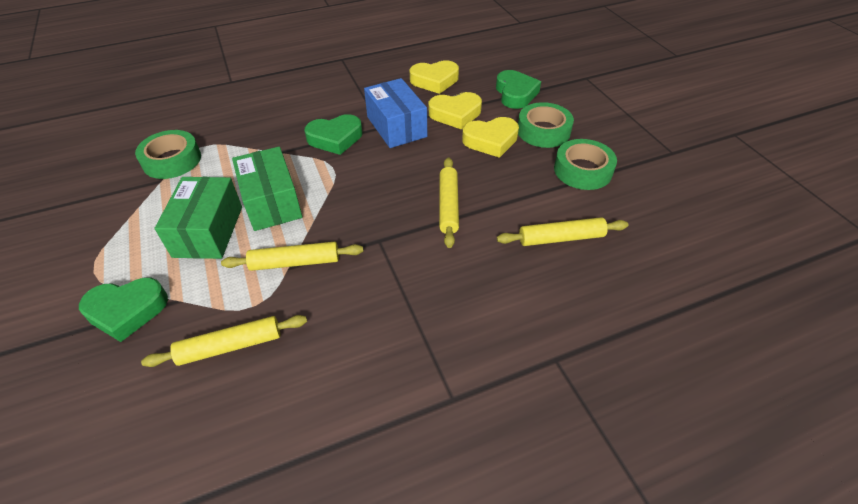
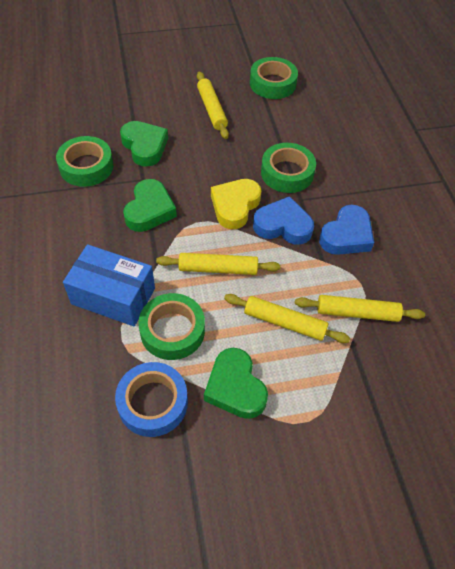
blue heart: 0 -> 2
blue tape: 0 -> 1
green box: 2 -> 0
green tape: 3 -> 4
yellow heart: 3 -> 1

